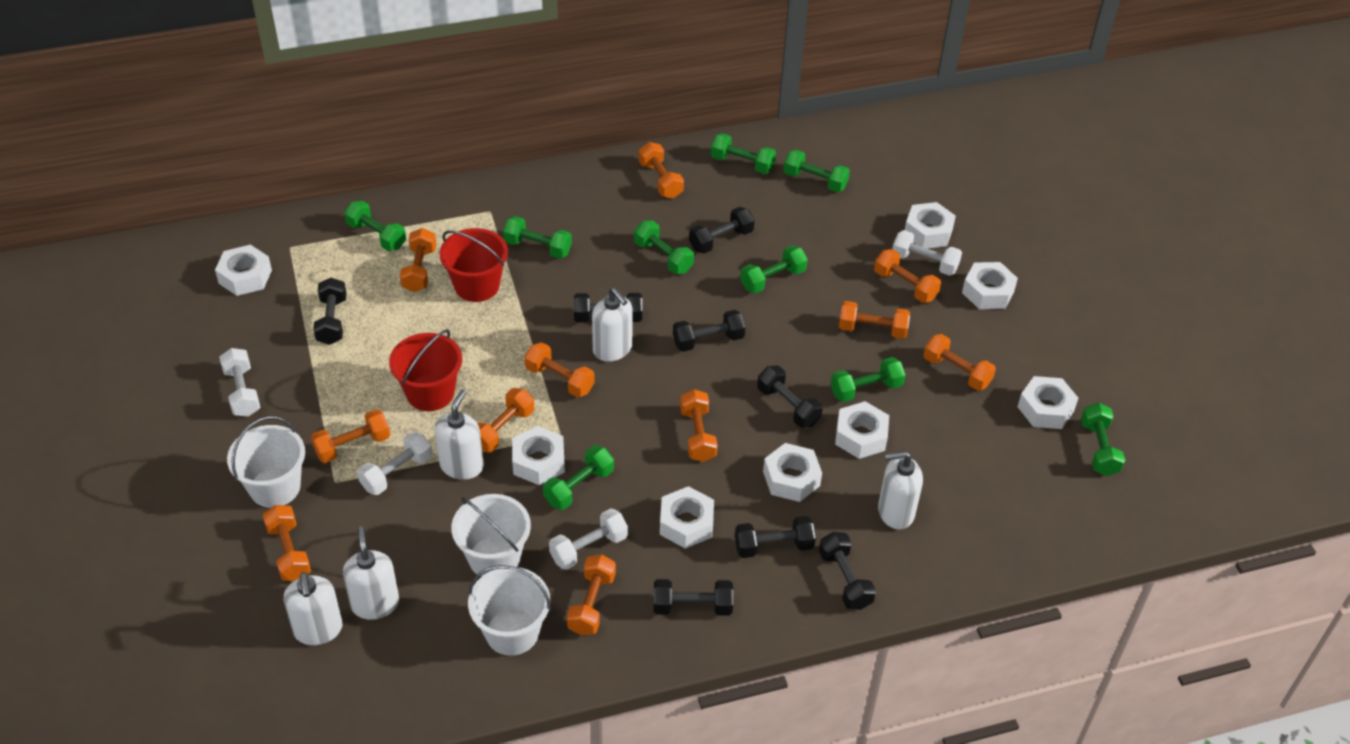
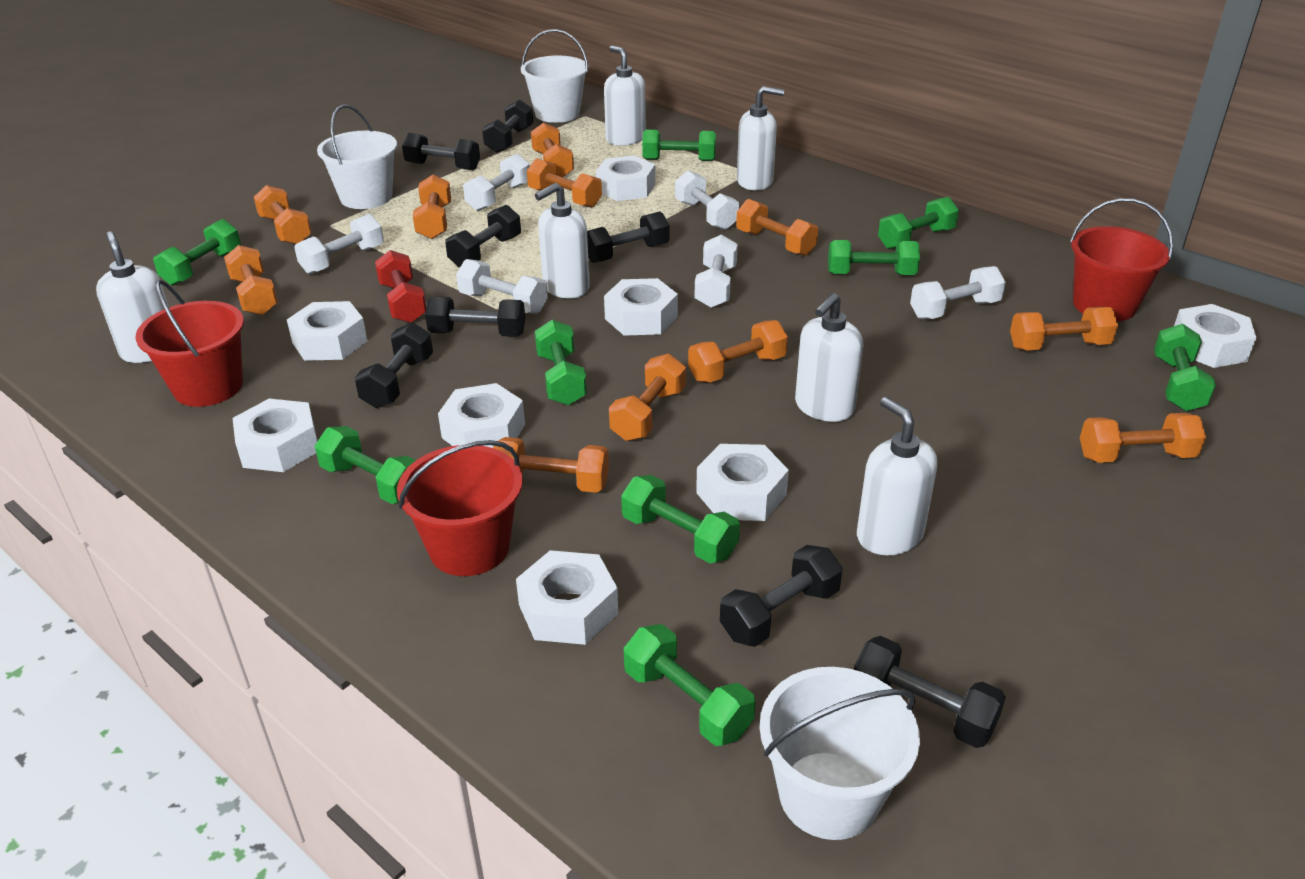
red bucket: 2 -> 3
red dumbbell: 0 -> 1
white dumbbell: 4 -> 6
white soap dispenser: 5 -> 6

